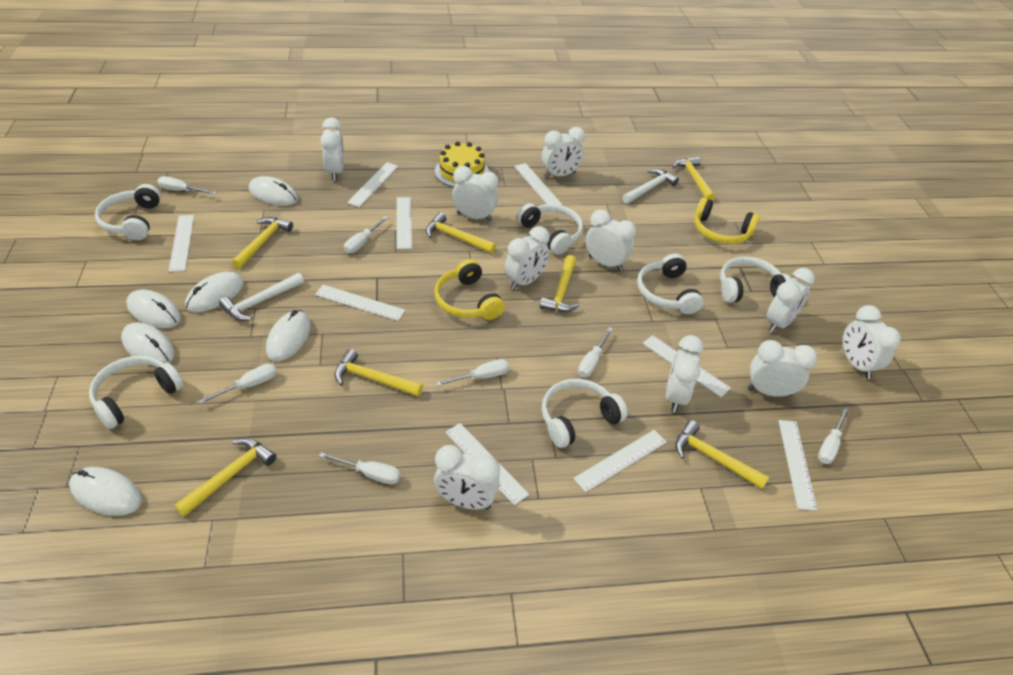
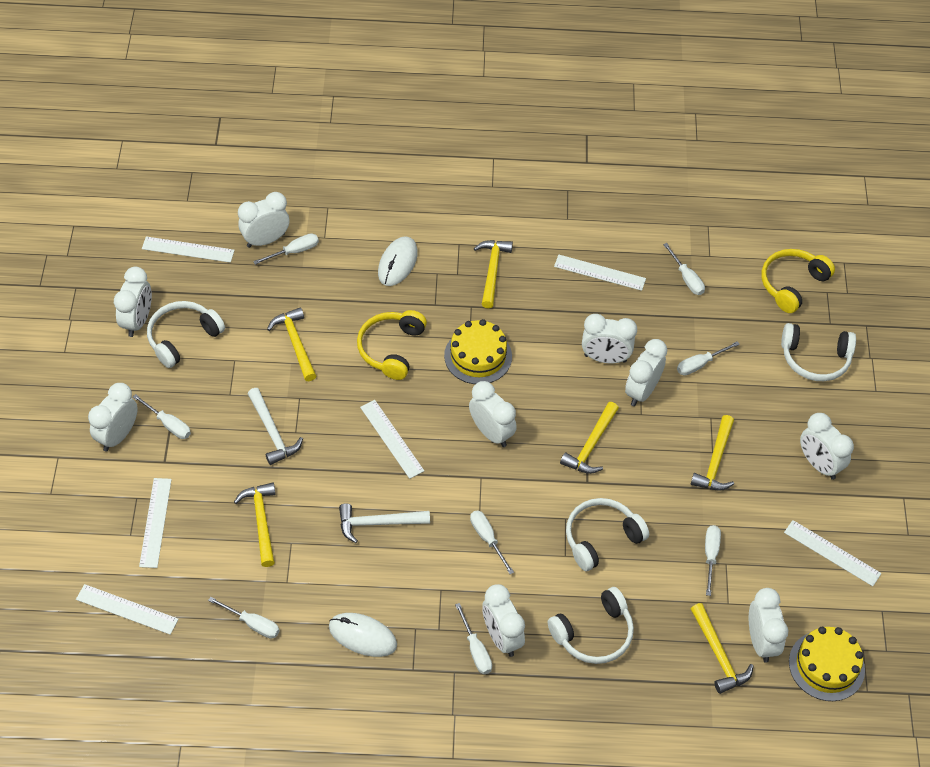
white clock: 10 -> 9
white headphones: 6 -> 4
white mouse: 6 -> 2
white ruler: 9 -> 6
white screwdriver: 7 -> 8
yellow cake: 1 -> 2
yellow hammer: 7 -> 6

